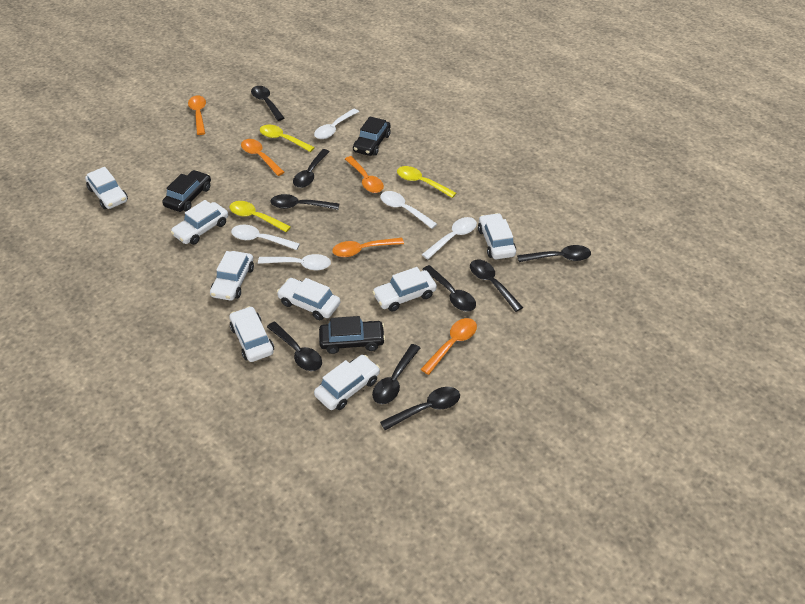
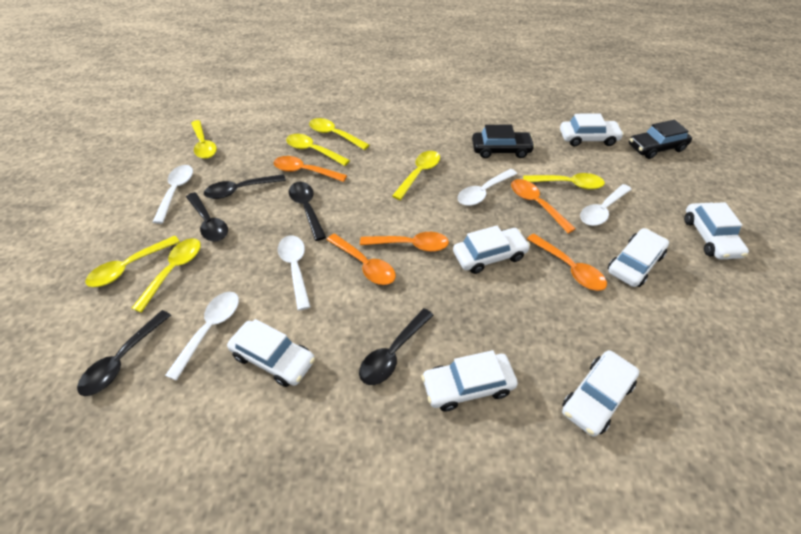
black car: 3 -> 2
black spoon: 9 -> 5
white car: 8 -> 7
yellow spoon: 3 -> 7

